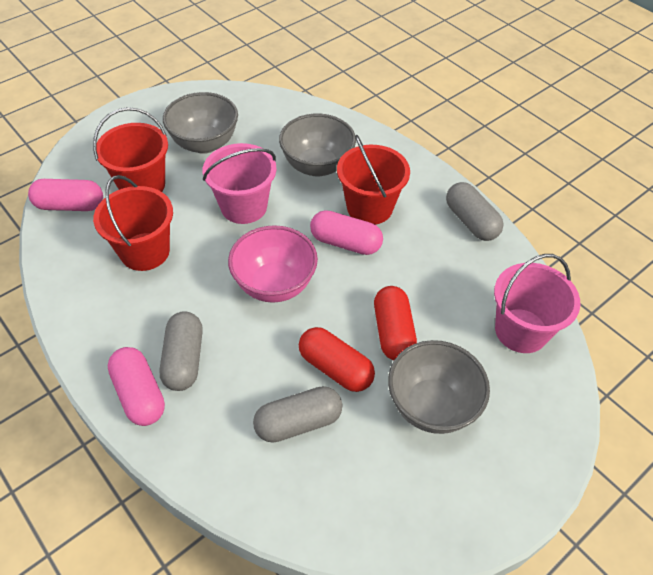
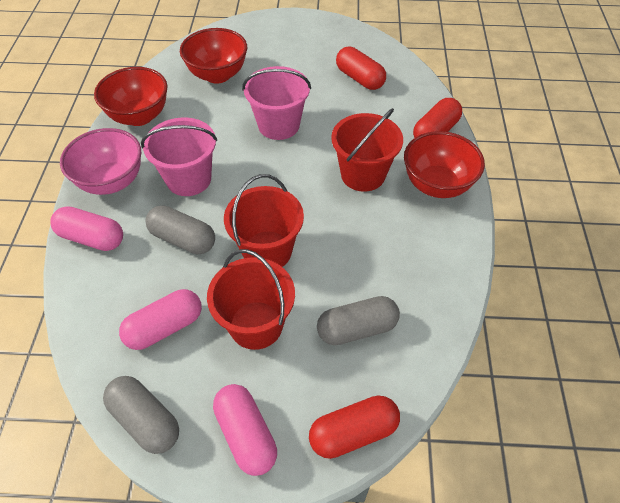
grey bowl: 3 -> 0
red bowl: 0 -> 3
red capsule: 2 -> 3

